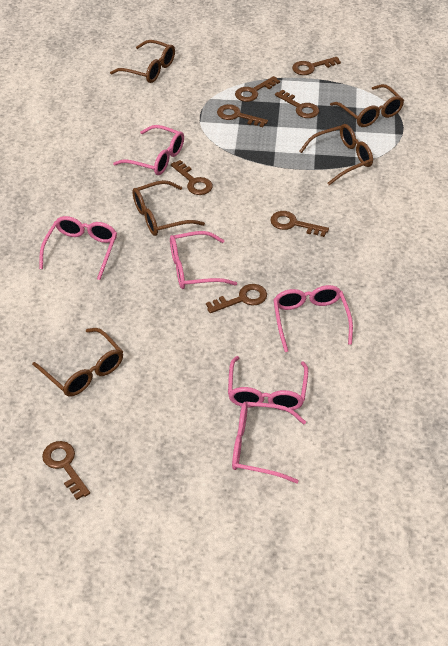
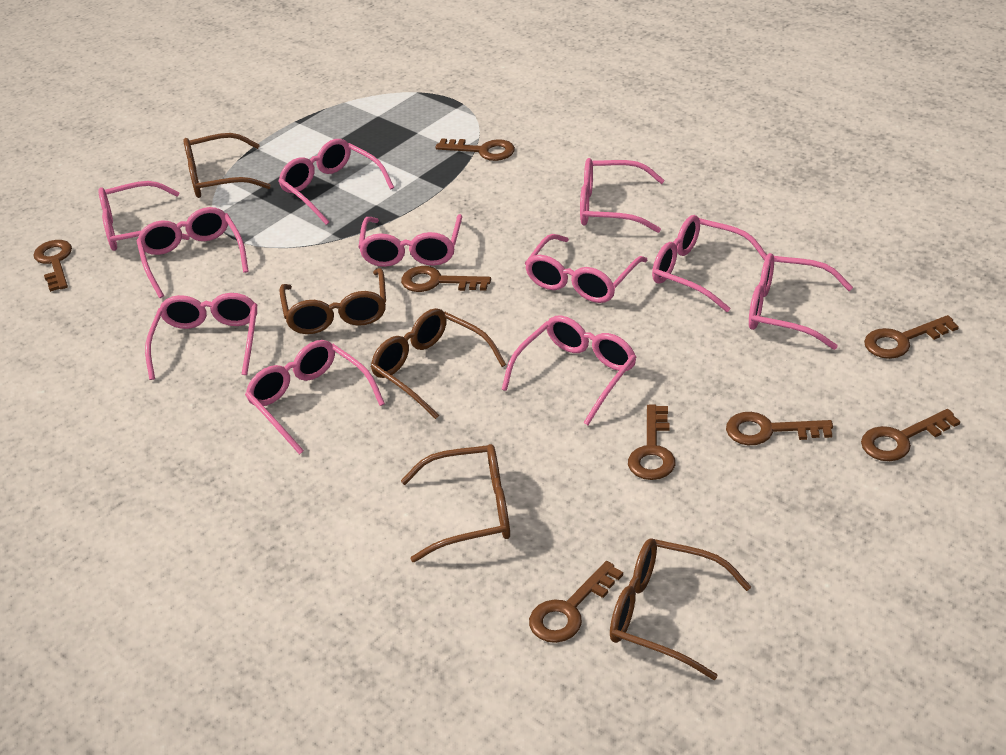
pink glasses: 6 -> 11

